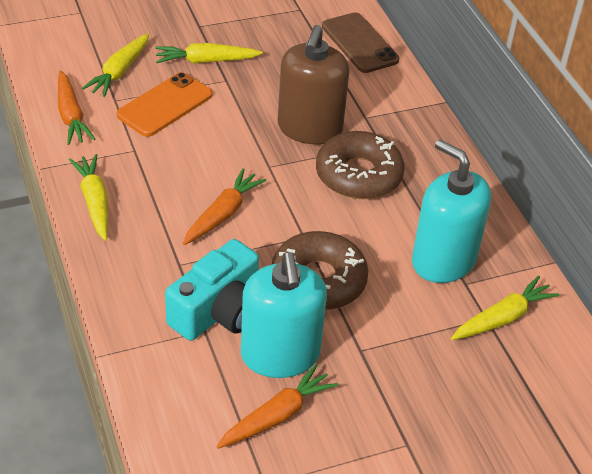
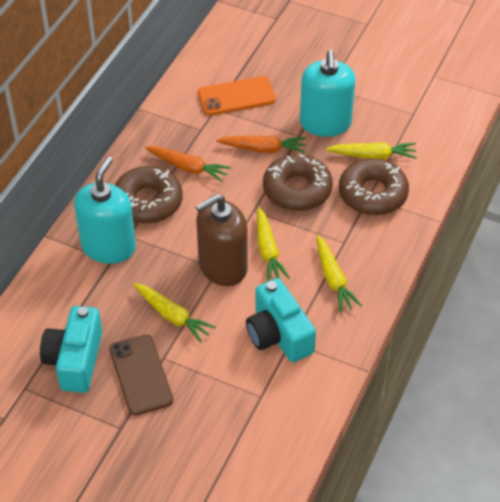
brown donut: 2 -> 3
orange carrot: 3 -> 2
turquoise camera: 1 -> 2

